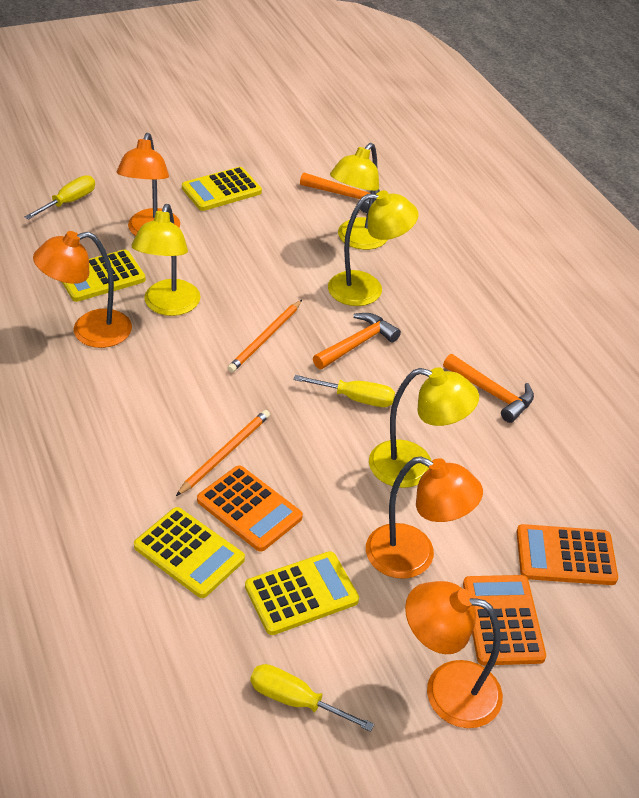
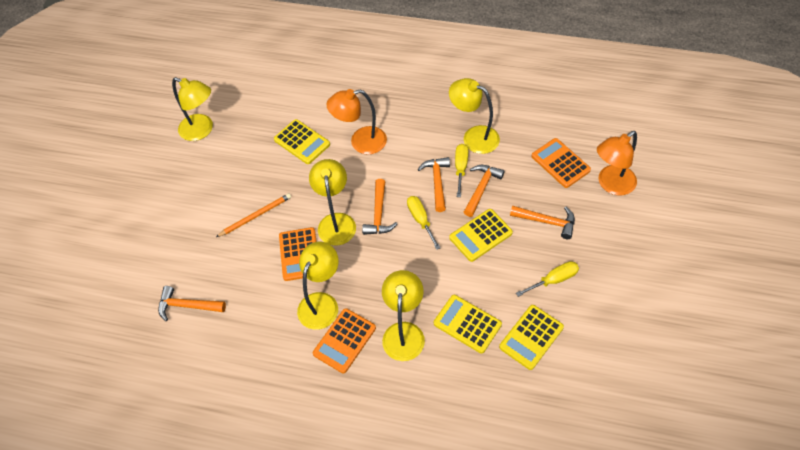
orange hammer: 3 -> 5
orange lamp: 4 -> 2
orange pencil: 2 -> 1
yellow lamp: 4 -> 5

